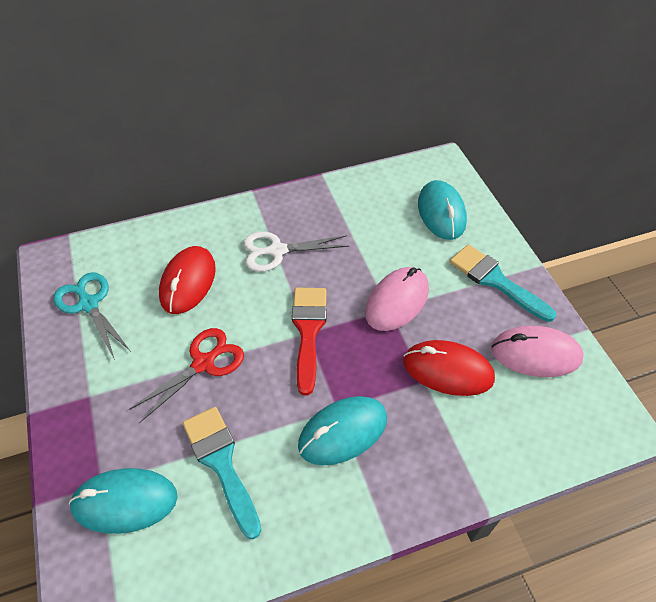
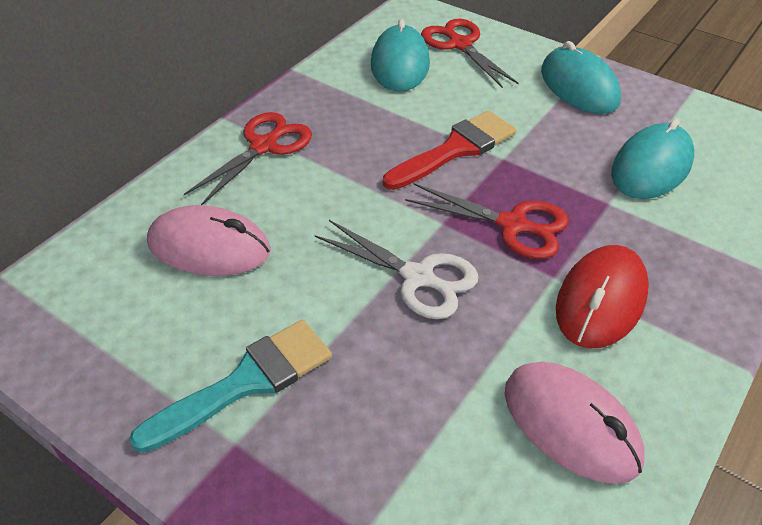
red mouse: 2 -> 1
red scissors: 1 -> 3
turquoise brush: 2 -> 1
turquoise scissors: 1 -> 0

